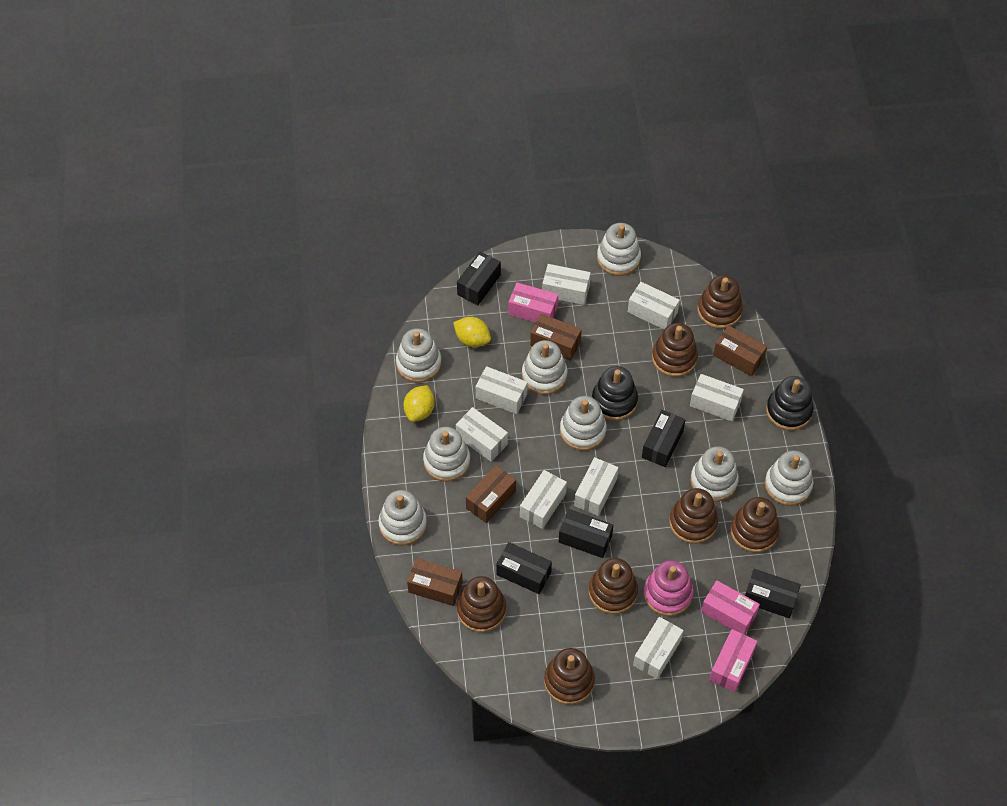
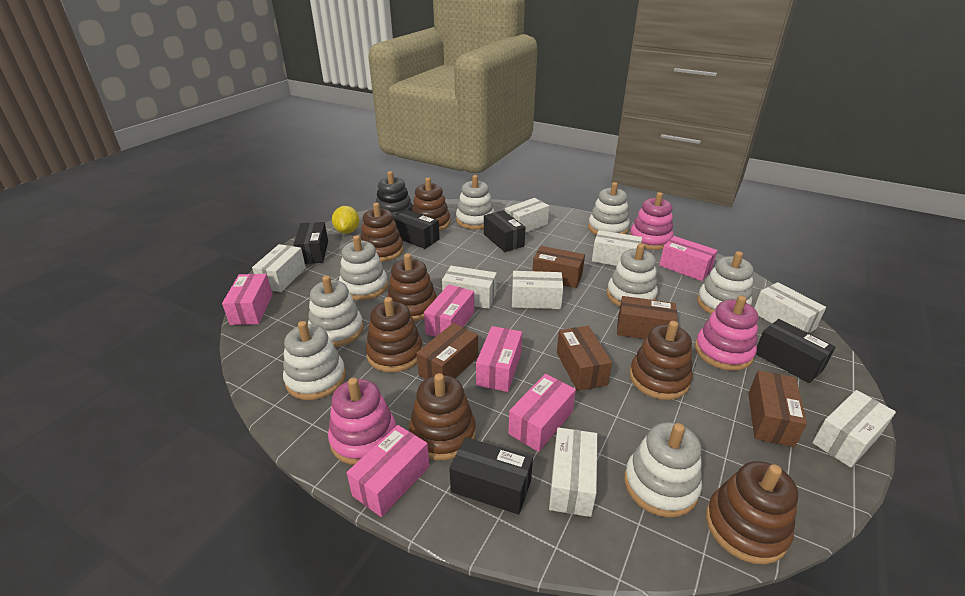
black stacking toy: 2 -> 1
brown box: 4 -> 5
pink box: 3 -> 6
pink stacking toy: 1 -> 3
yellow lemon: 2 -> 1

